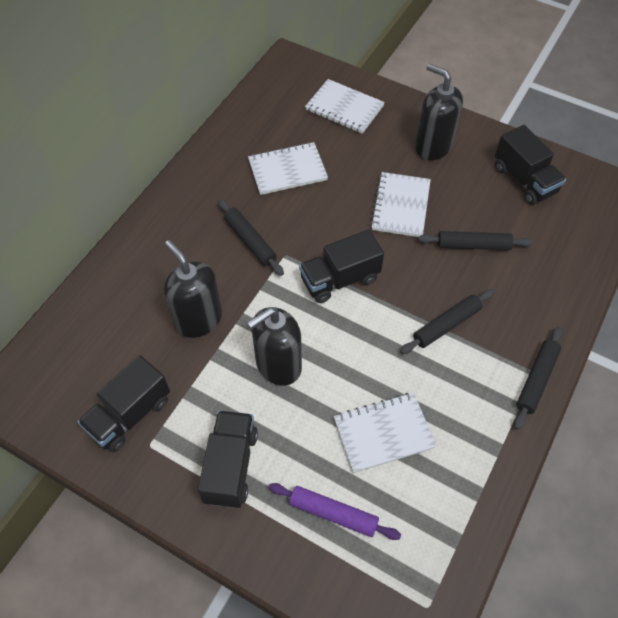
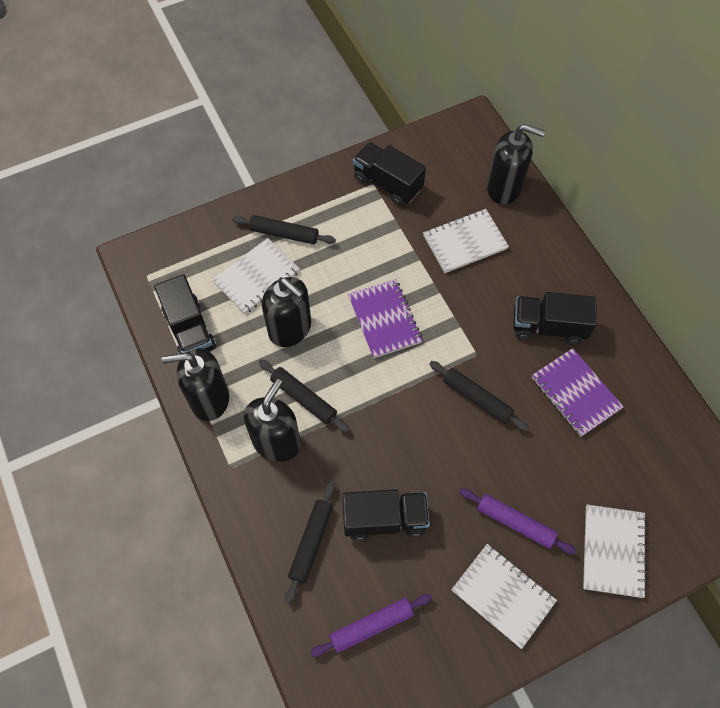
black soap dispenser: 3 -> 4
purple notebook: 0 -> 2
purple rolling pin: 1 -> 2

